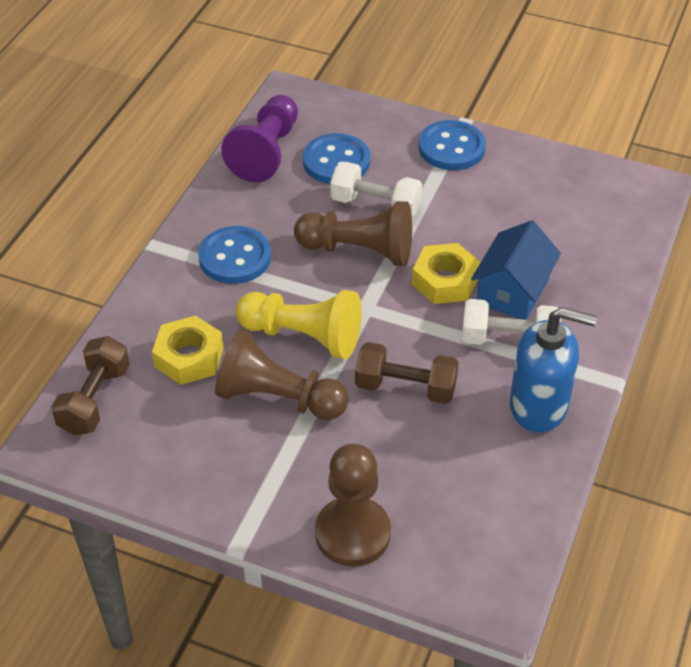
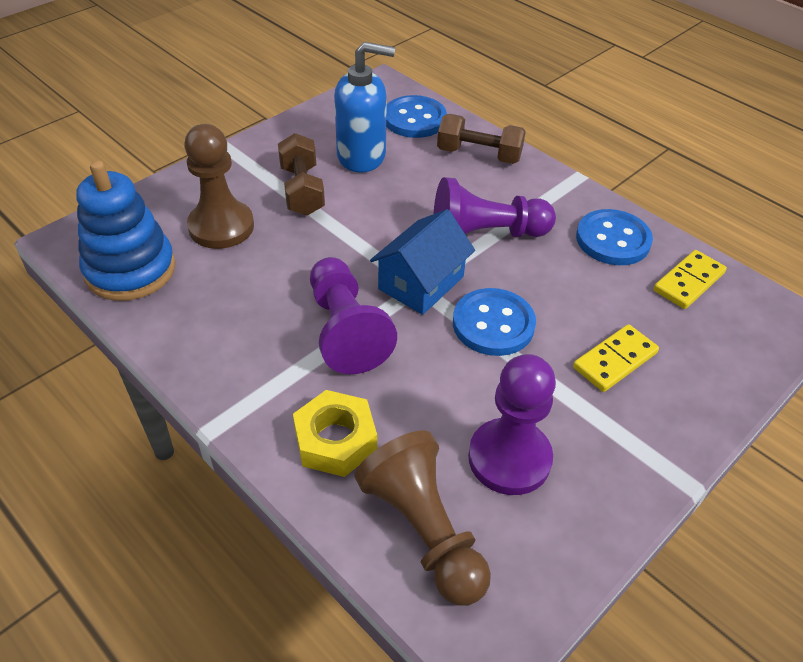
blue stacking toy: 0 -> 1
brown pawn: 3 -> 2
purple pawn: 1 -> 3
white dumbbell: 2 -> 0
yellow domino: 0 -> 2
yellow nut: 2 -> 1
yellow pawn: 1 -> 0

